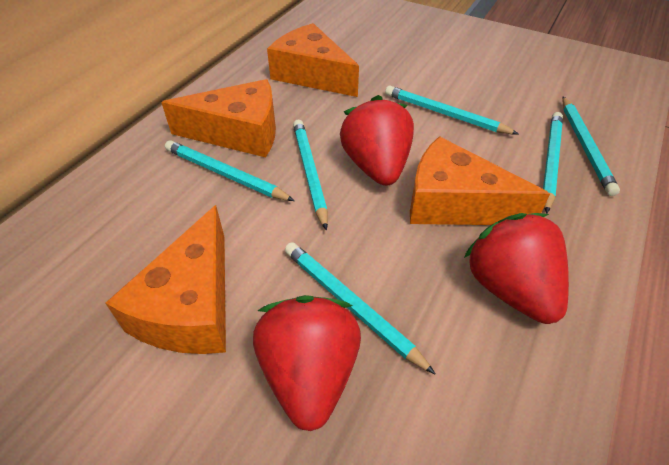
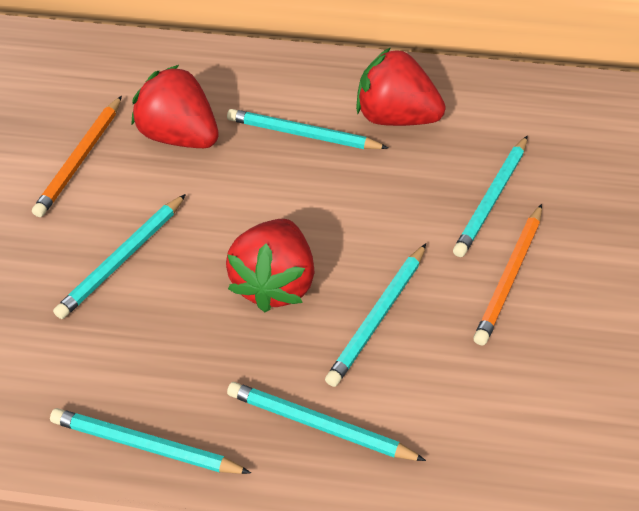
orange cheese: 4 -> 0
orange pencil: 0 -> 2

